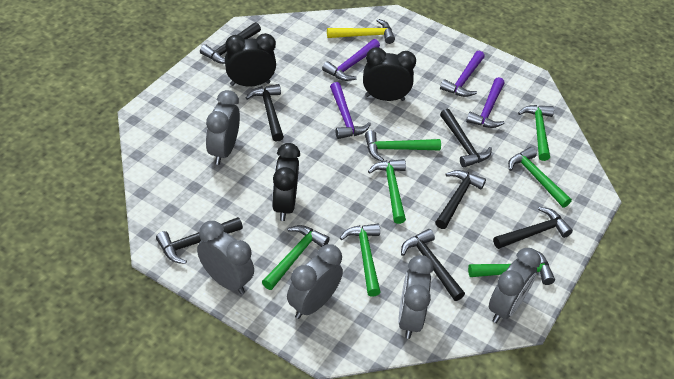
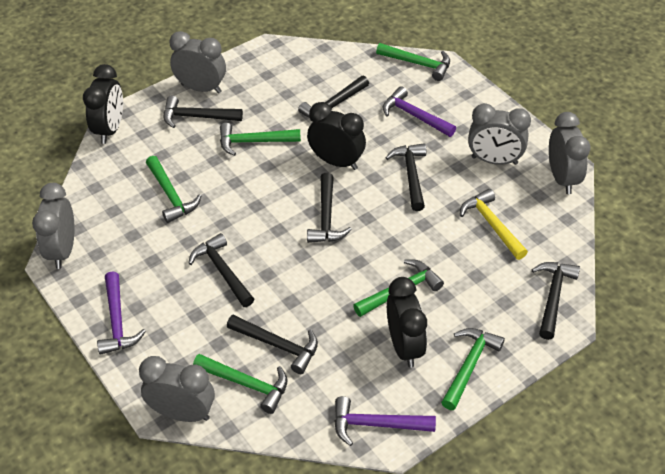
green hammer: 7 -> 6
purple hammer: 4 -> 3

